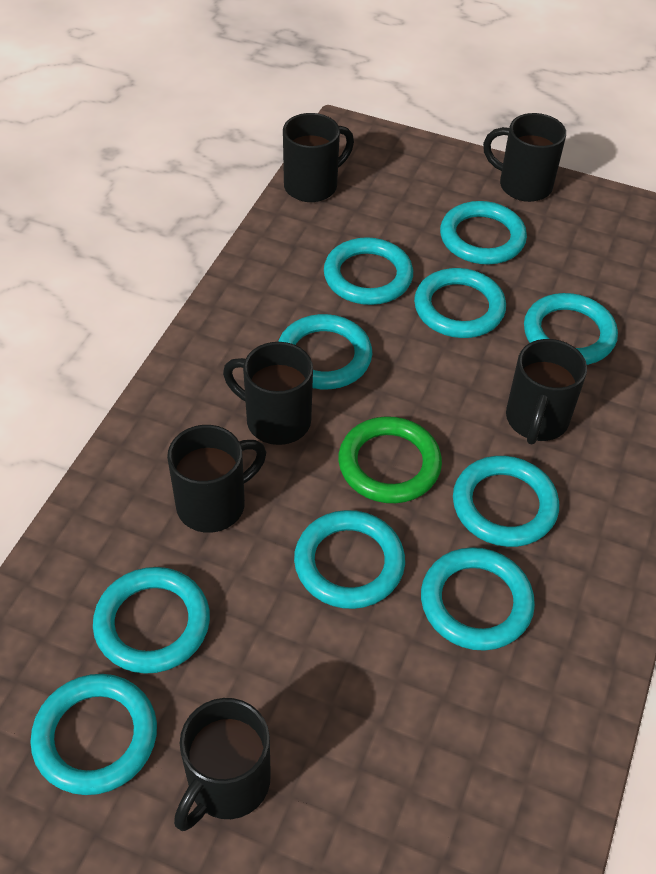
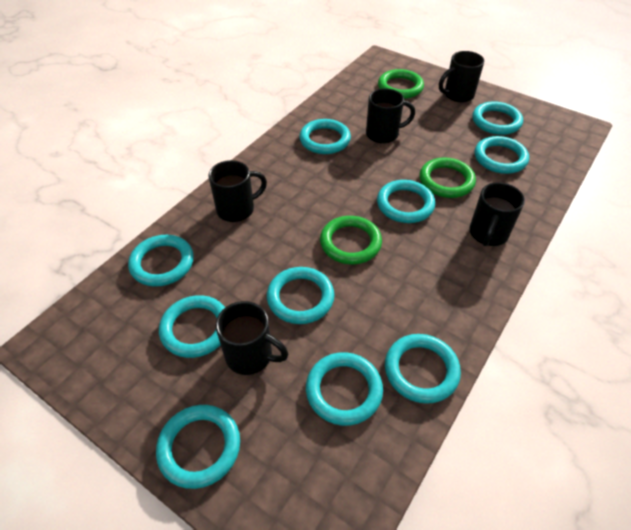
black mug: 6 -> 5
green ring: 1 -> 3

